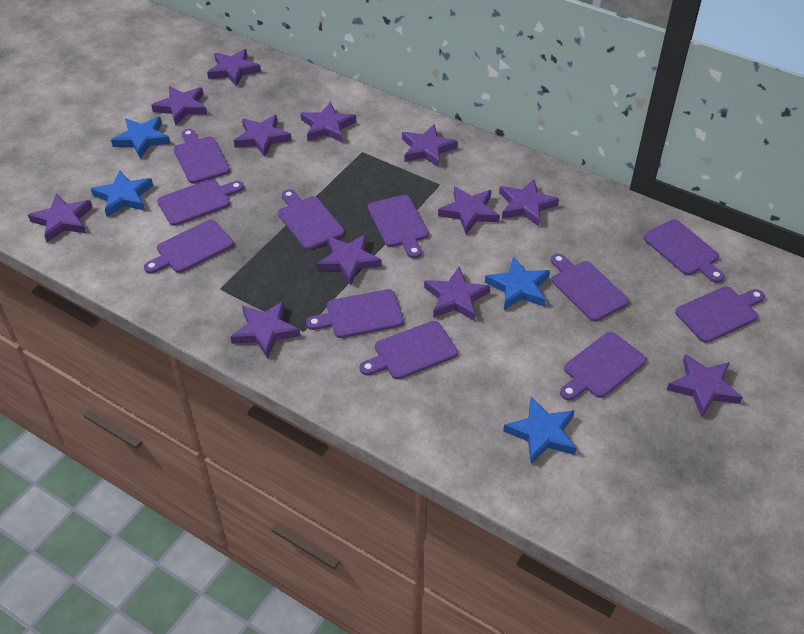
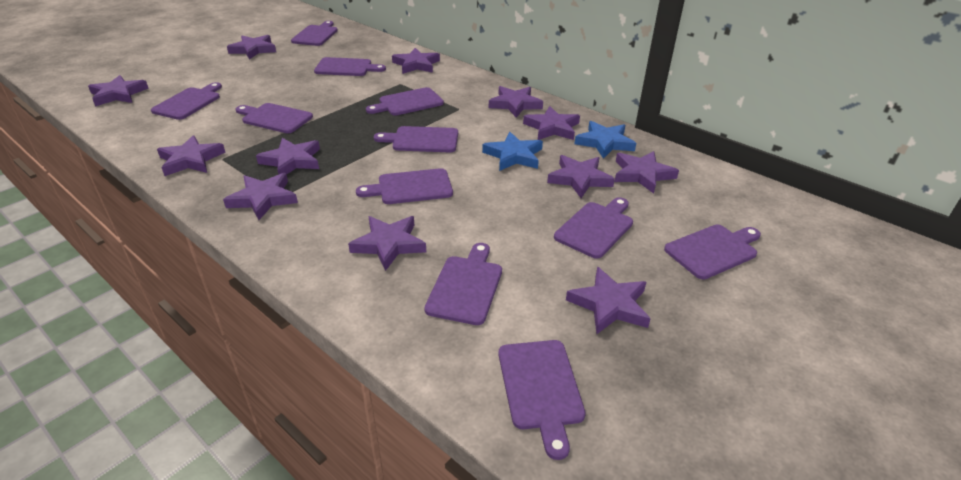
blue star: 4 -> 2

